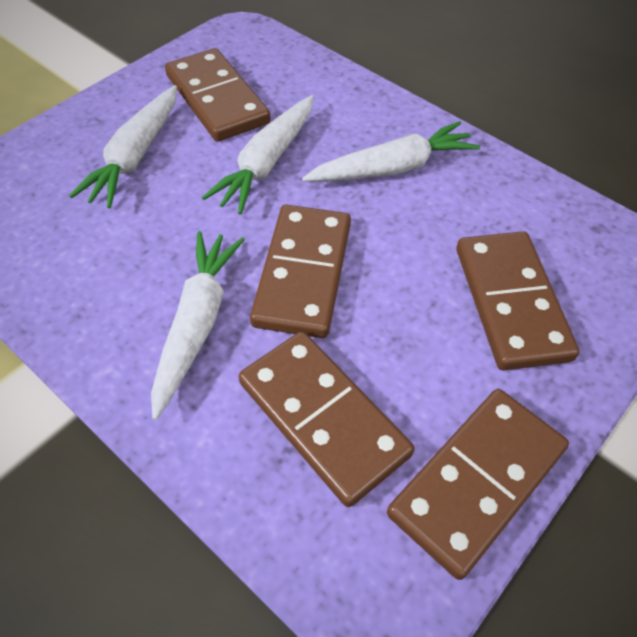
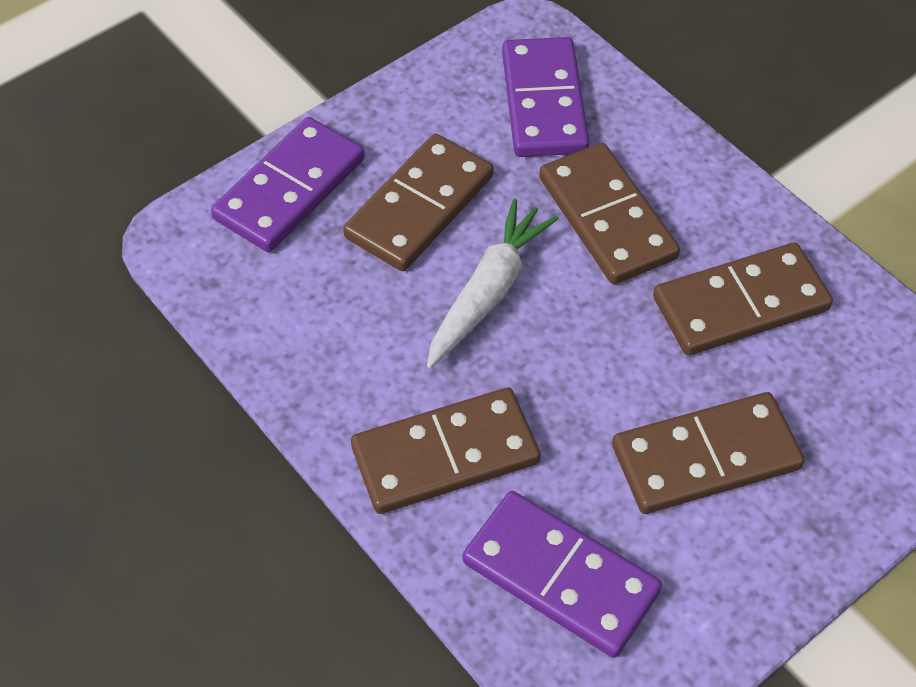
purple domino: 0 -> 3
white carrot: 4 -> 1

